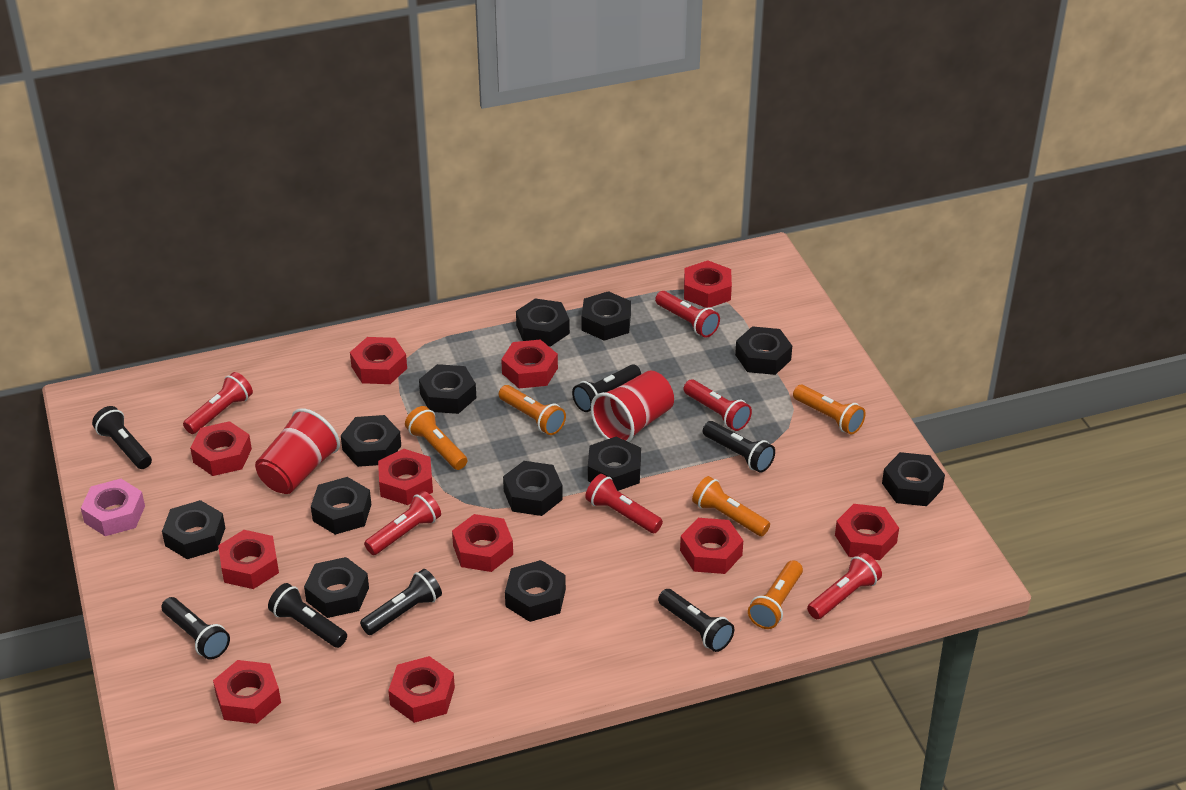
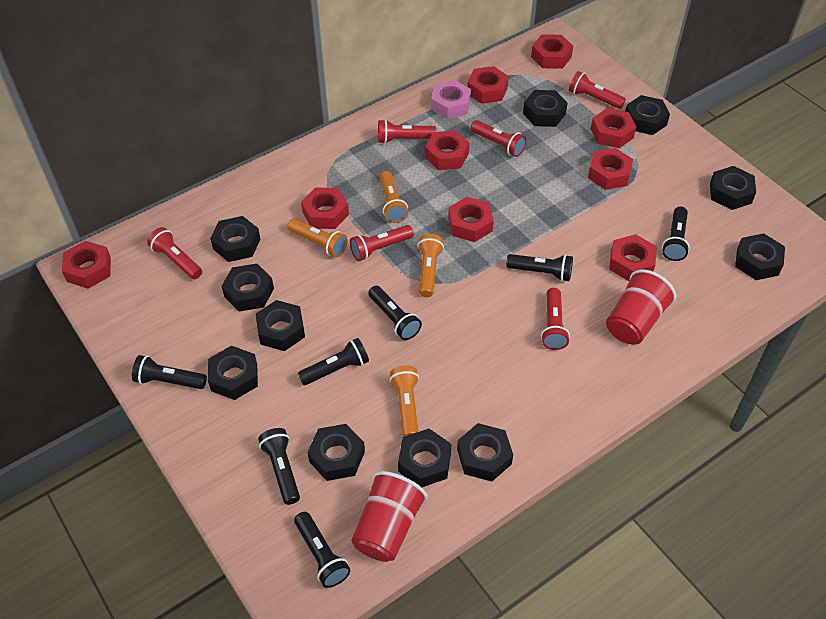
black nut: 12 -> 11
orange flashlight: 5 -> 4
red nut: 11 -> 9

